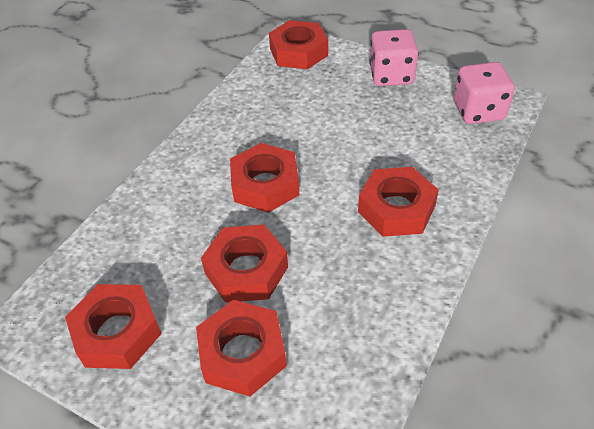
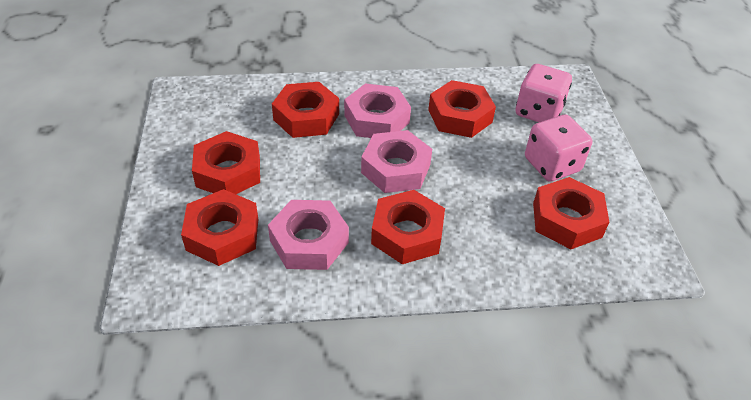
pink nut: 0 -> 3

